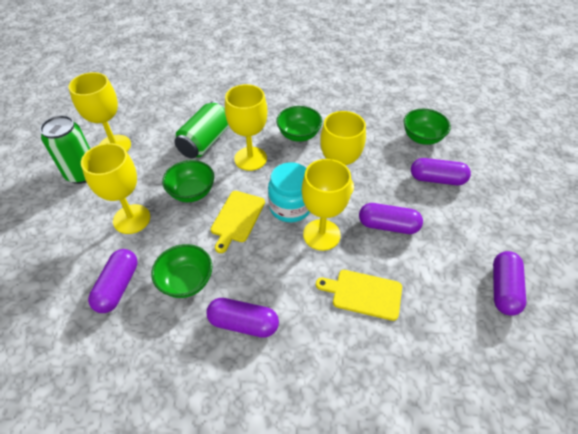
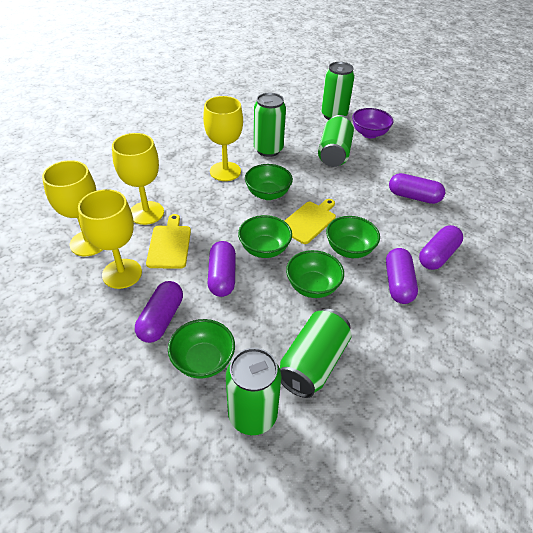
green bowl: 4 -> 5
green can: 2 -> 5
purple bowl: 0 -> 1
turquoise jar: 1 -> 0
yellow goblet: 5 -> 4

